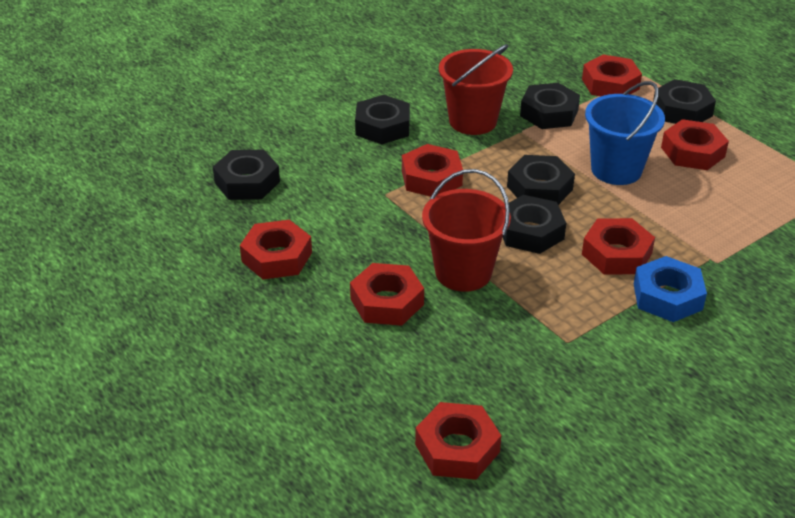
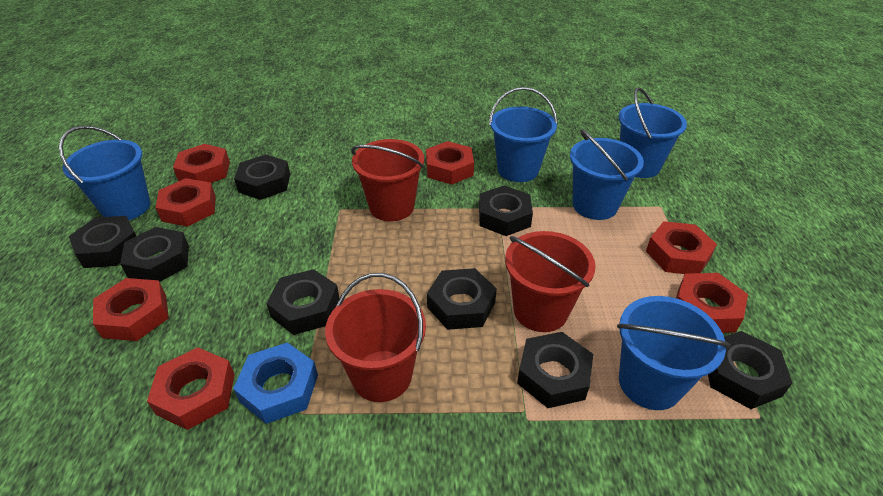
black nut: 6 -> 8
blue bucket: 1 -> 5
red bucket: 2 -> 3

